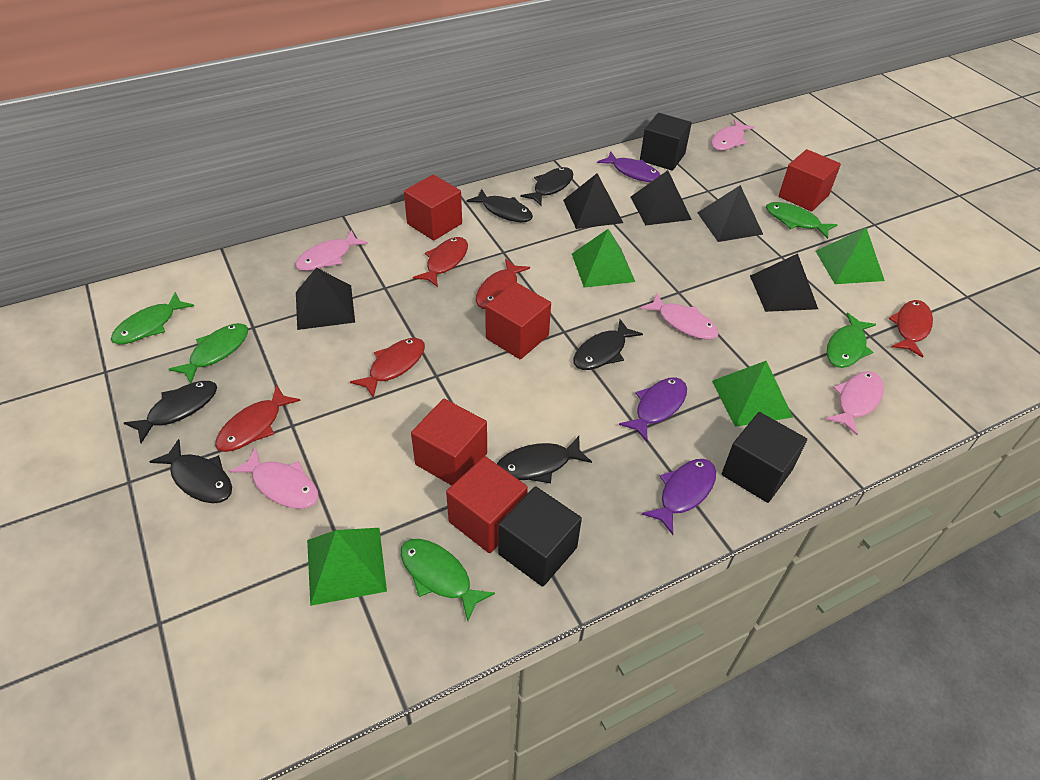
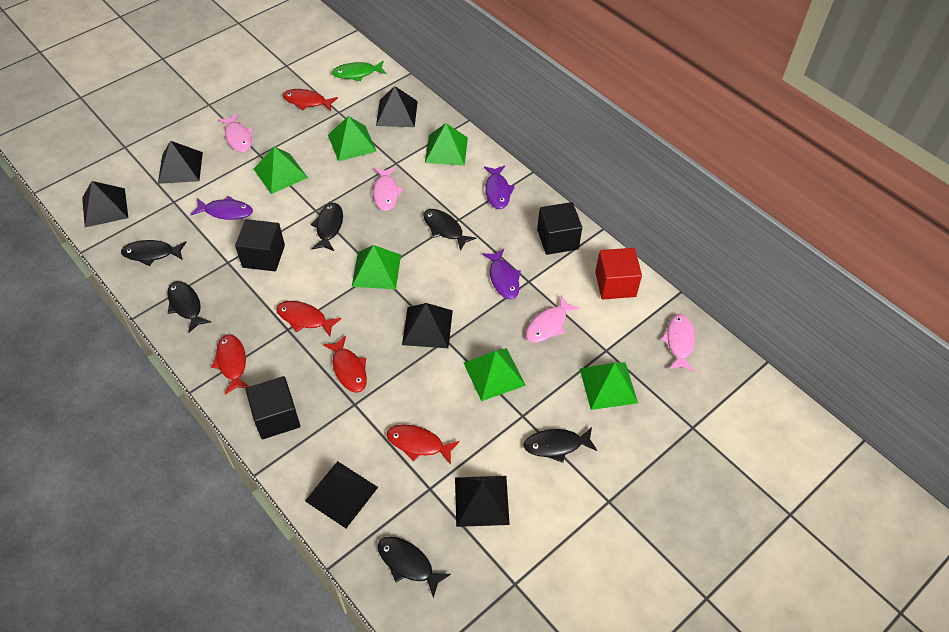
black pyramid: 5 -> 6
green fish: 5 -> 1
green pyramid: 4 -> 6
pink fish: 5 -> 4
red cube: 5 -> 1

